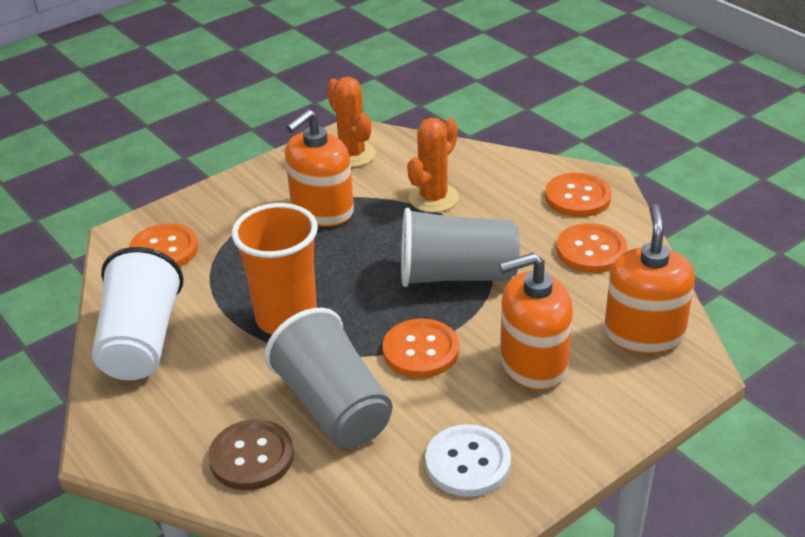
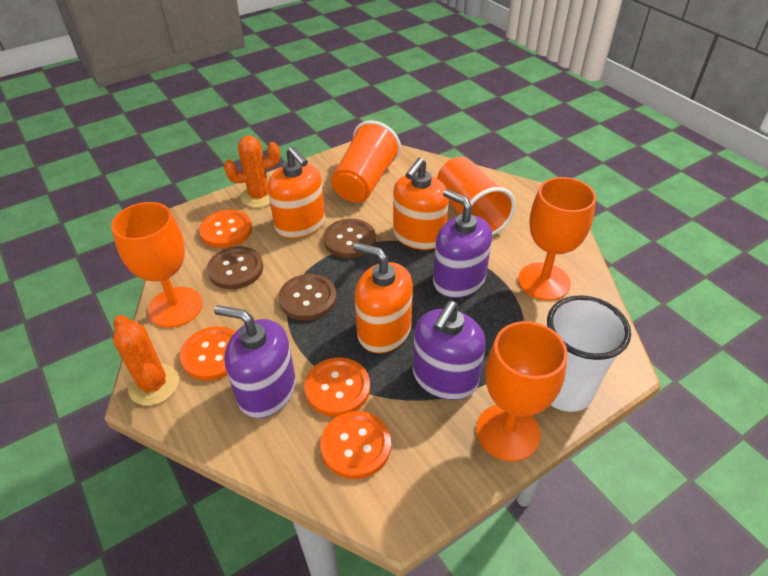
brown button: 1 -> 3
grey cup: 2 -> 0
orange cup: 1 -> 2
orange goblet: 0 -> 3
purple soap dispenser: 0 -> 3
white button: 1 -> 0

